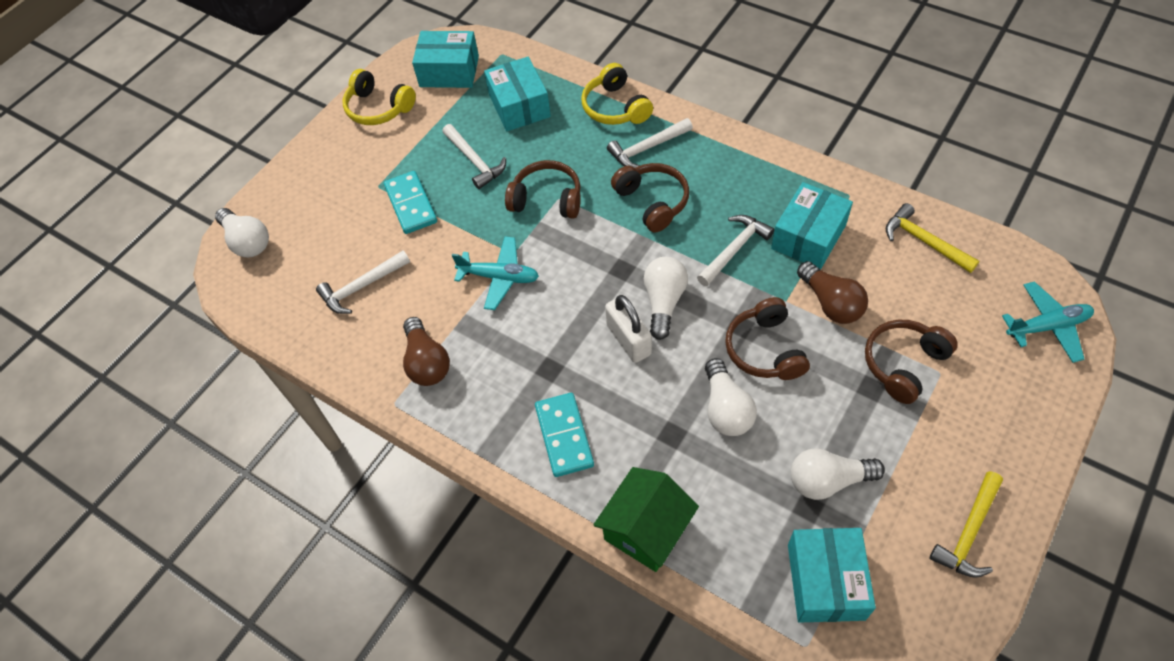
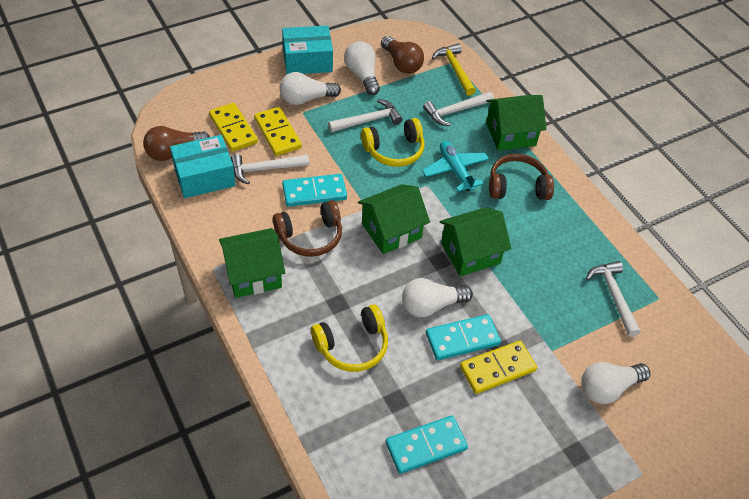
brown headphones: 4 -> 2
green house: 1 -> 4
turquoise box: 4 -> 2
turquoise domino: 2 -> 3
turquoise plane: 2 -> 1
white padlock: 1 -> 0
yellow domino: 0 -> 3
yellow hammer: 2 -> 1

